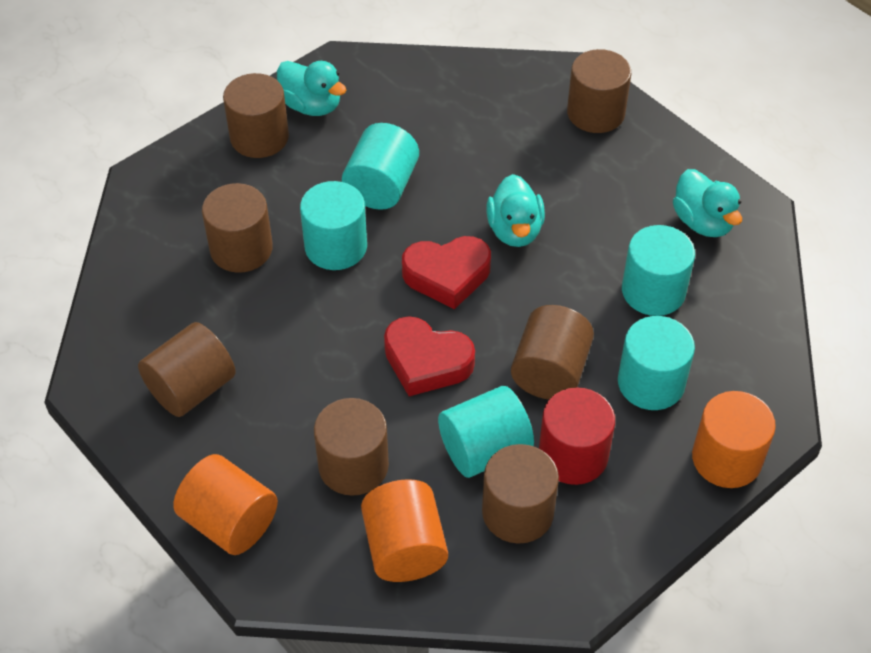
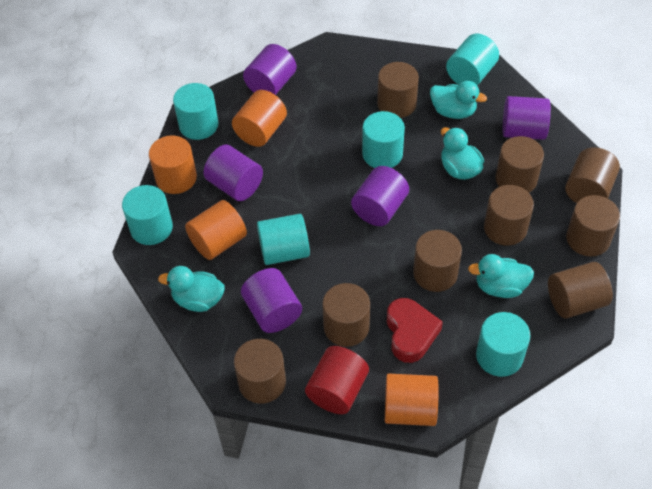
brown cylinder: 7 -> 9
orange cylinder: 3 -> 4
purple cylinder: 0 -> 5
red heart: 2 -> 1
turquoise cylinder: 5 -> 6
turquoise duck: 3 -> 4

